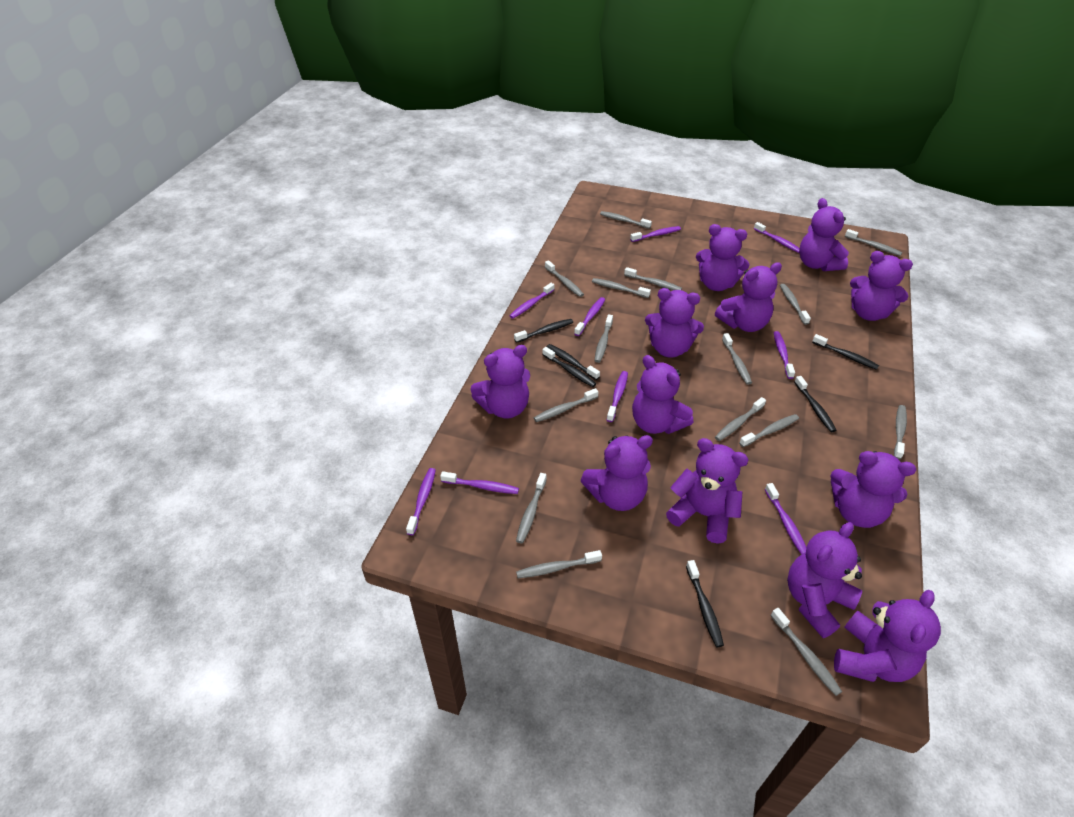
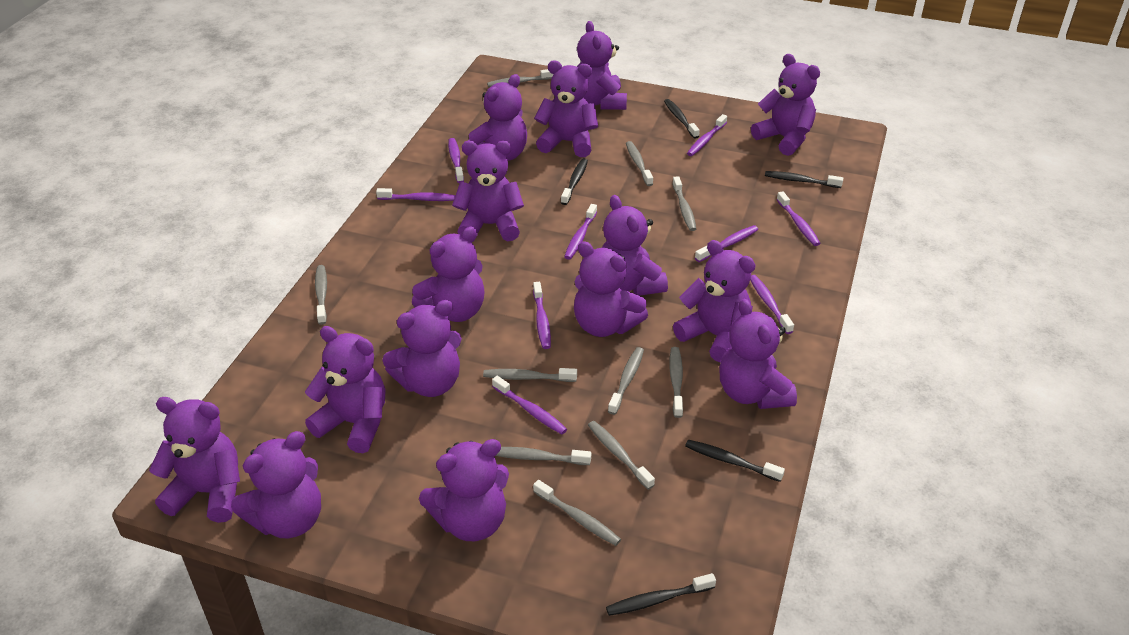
black toothbrush: 6 -> 5
grey toothbrush: 15 -> 10
purple teddy bear: 12 -> 15

